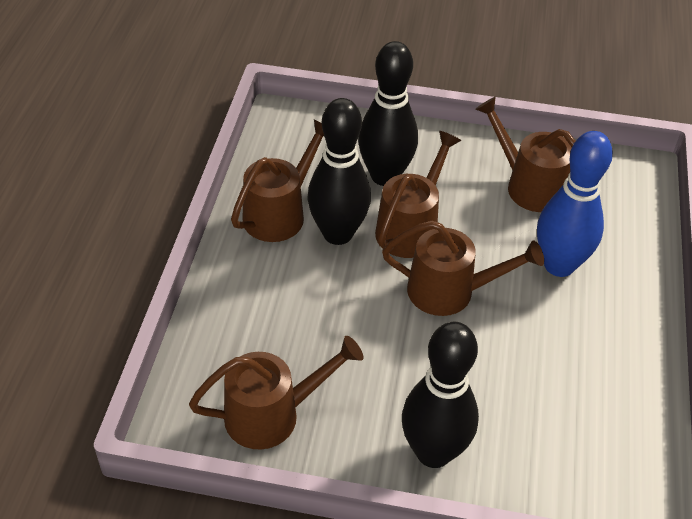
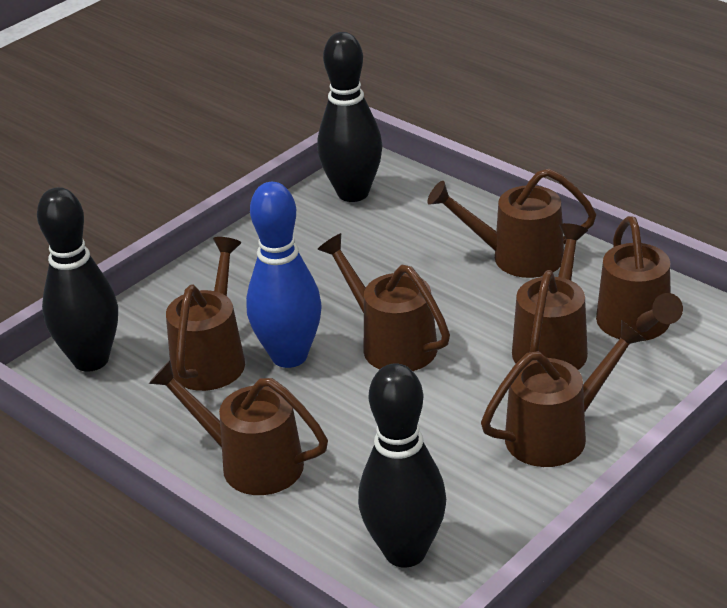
brown watering can: 5 -> 7

